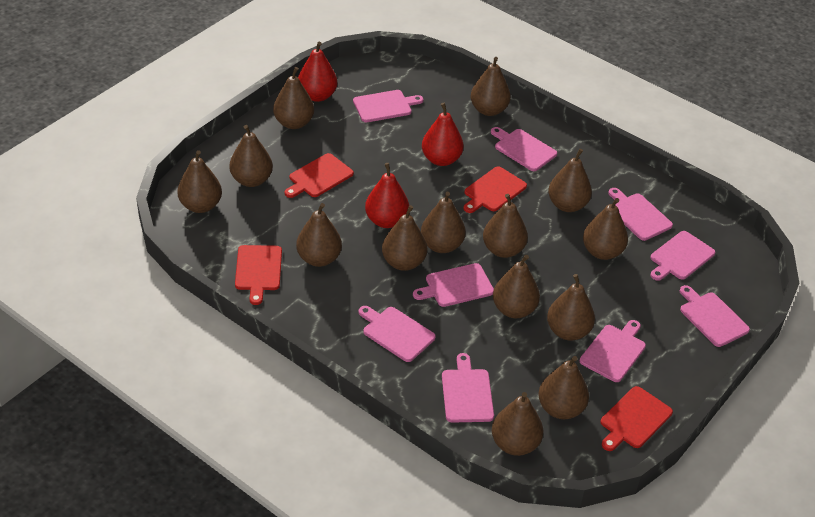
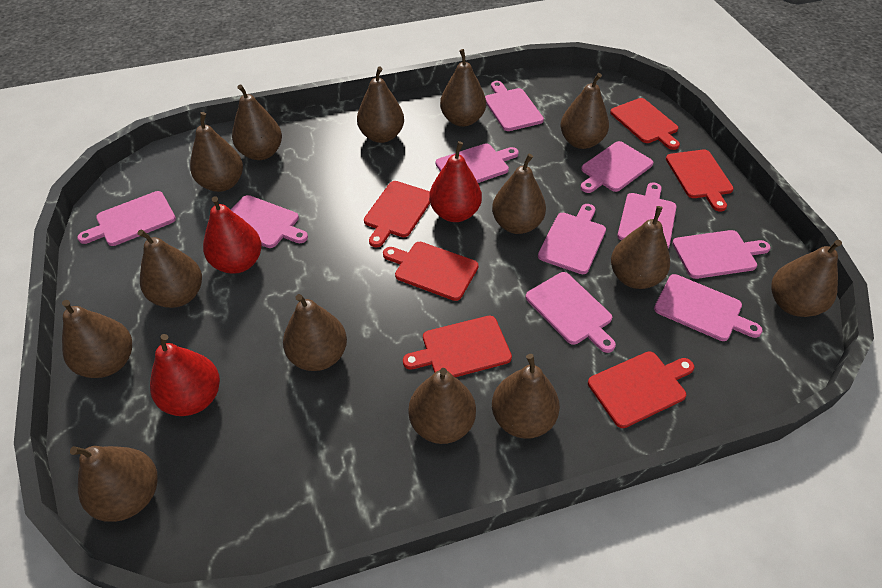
pink cutting board: 9 -> 10
red cutting board: 4 -> 6

